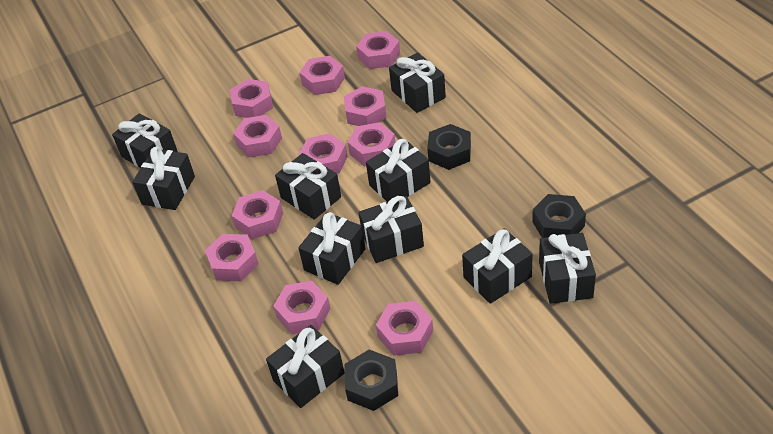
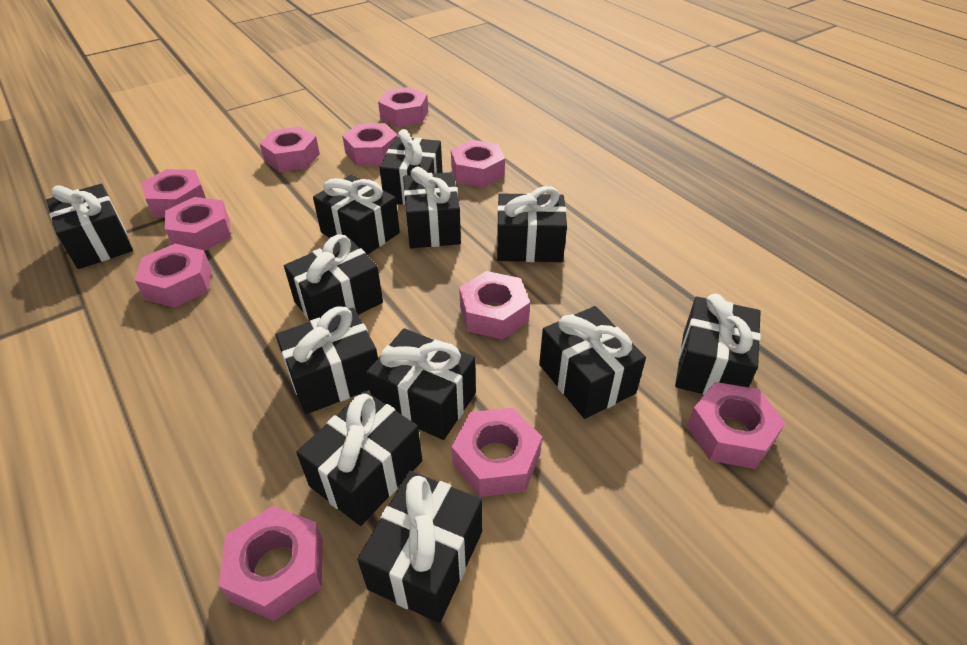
black gift: 10 -> 12
black nut: 3 -> 0

